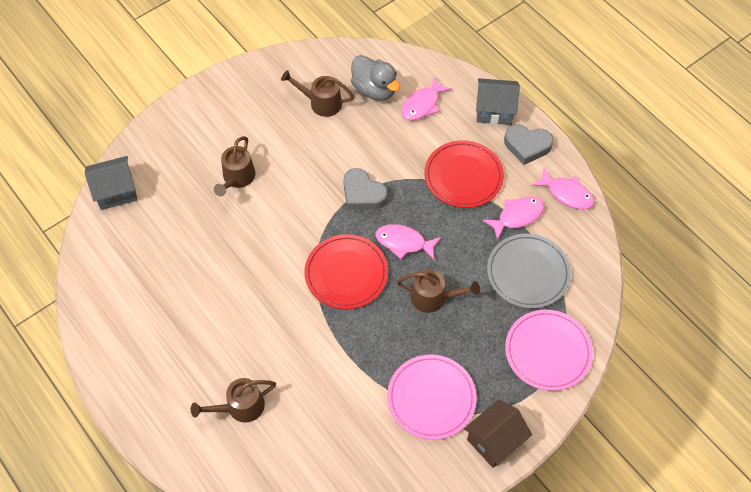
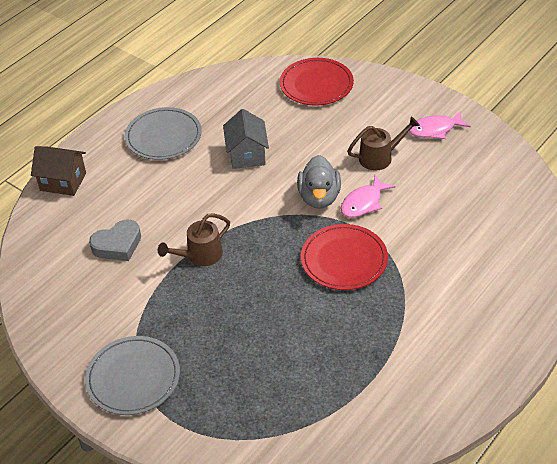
brown watering can: 4 -> 2
grey heart: 2 -> 1
grey house: 2 -> 1
grey plate: 1 -> 2
pink fish: 4 -> 2
pink plate: 2 -> 0

